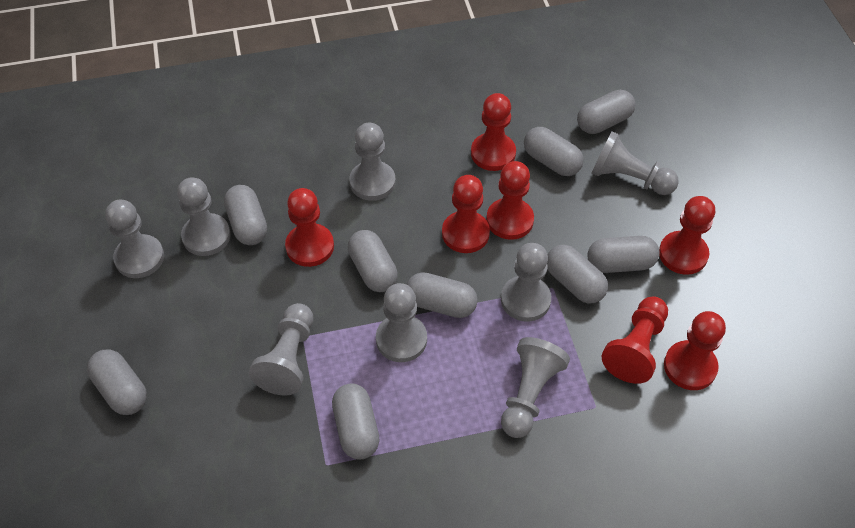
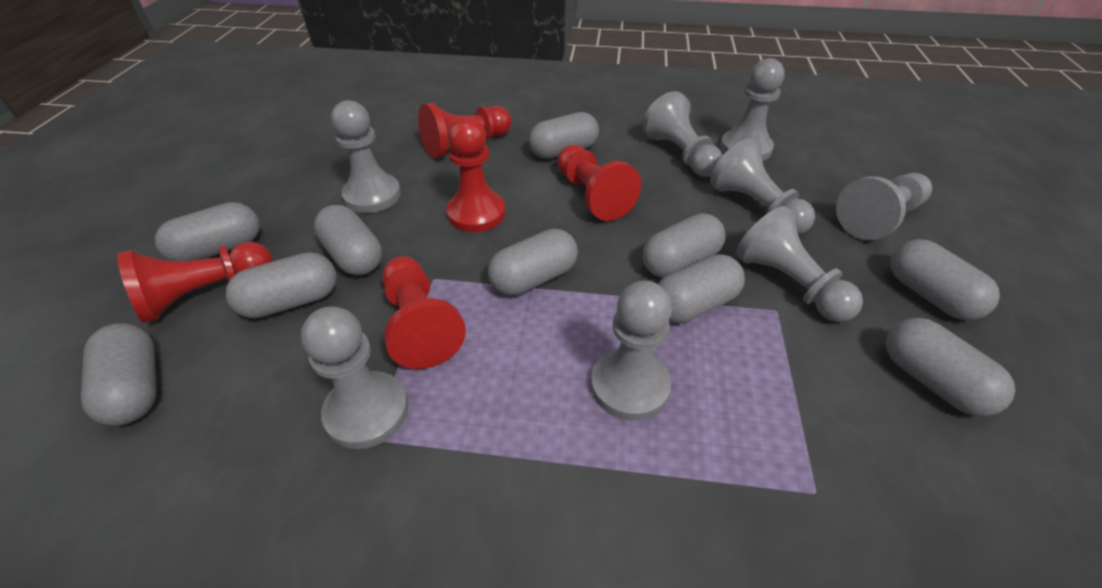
grey capsule: 9 -> 10
red pawn: 7 -> 5

